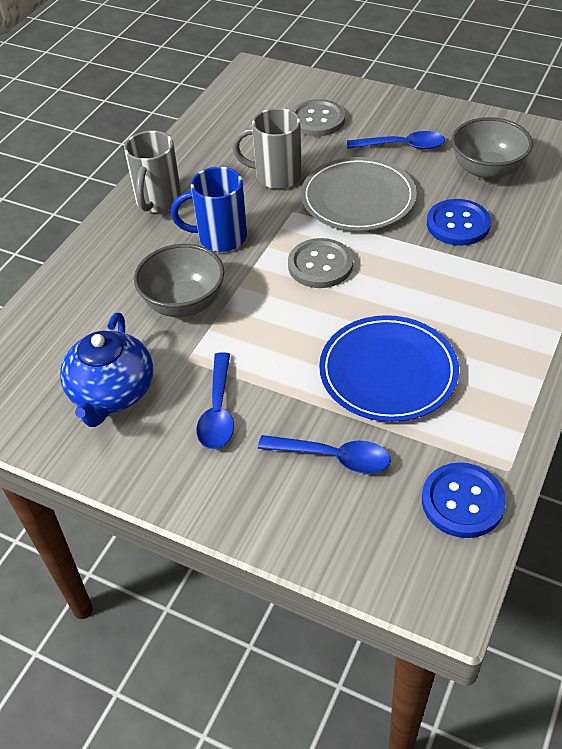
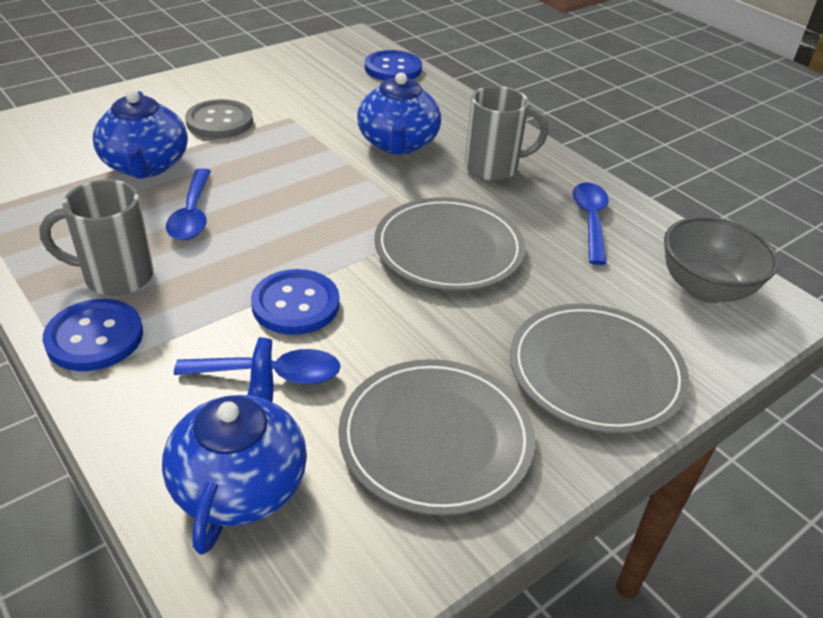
blue button: 2 -> 3
blue mug: 1 -> 0
blue plate: 1 -> 0
blue teapot: 1 -> 3
grey bowl: 2 -> 1
grey button: 2 -> 1
grey plate: 1 -> 3

